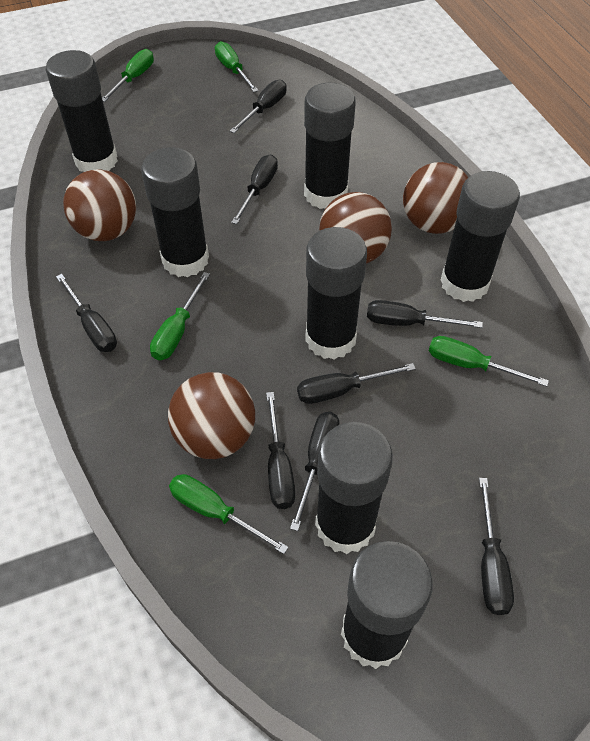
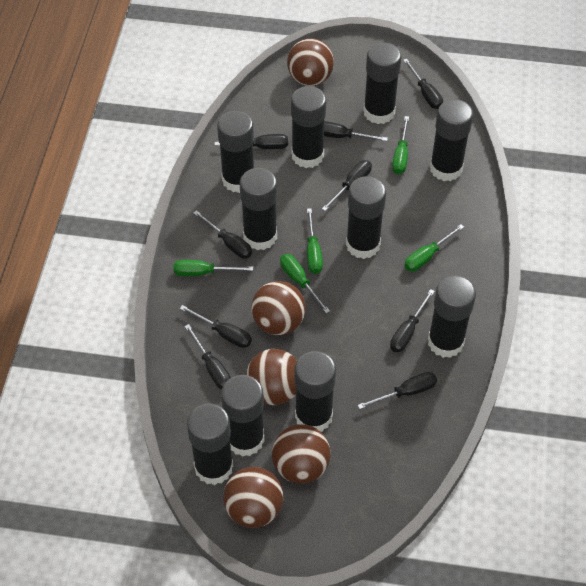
black glue stick: 7 -> 10
black screwdriver: 8 -> 9
brown ball: 4 -> 5

